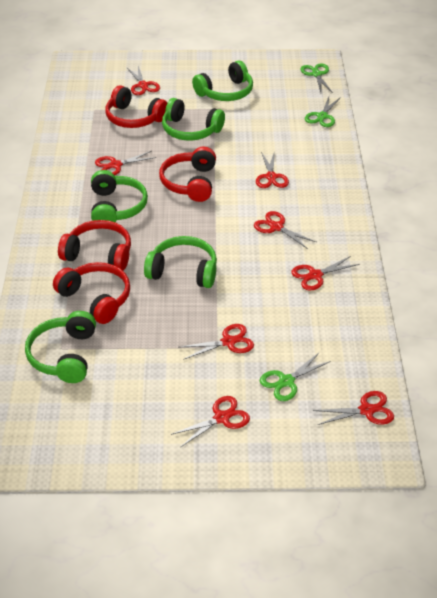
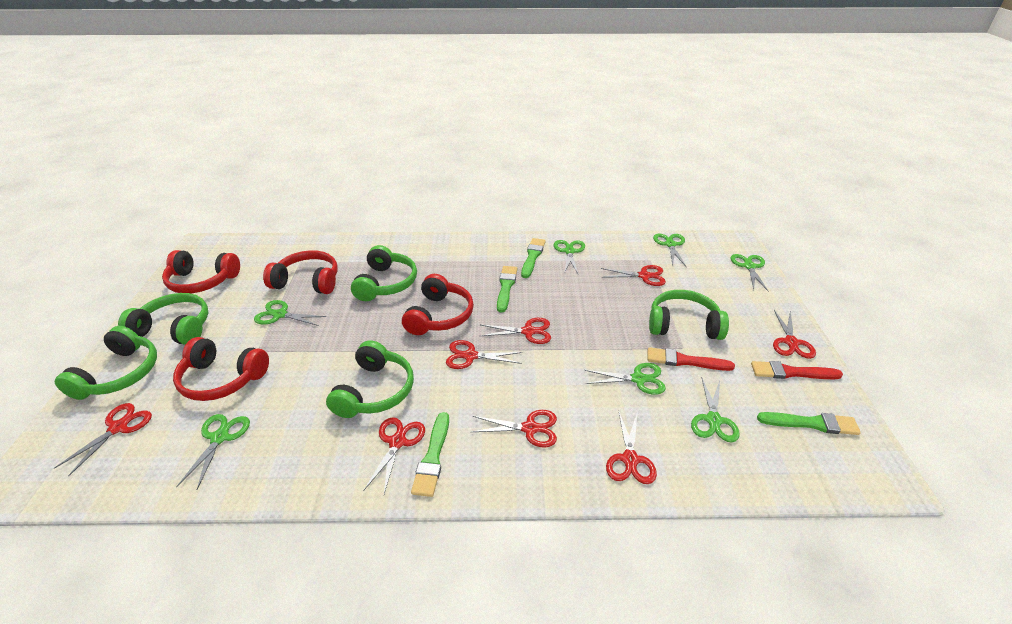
green brush: 0 -> 4
green scissors: 3 -> 7
red brush: 0 -> 2

